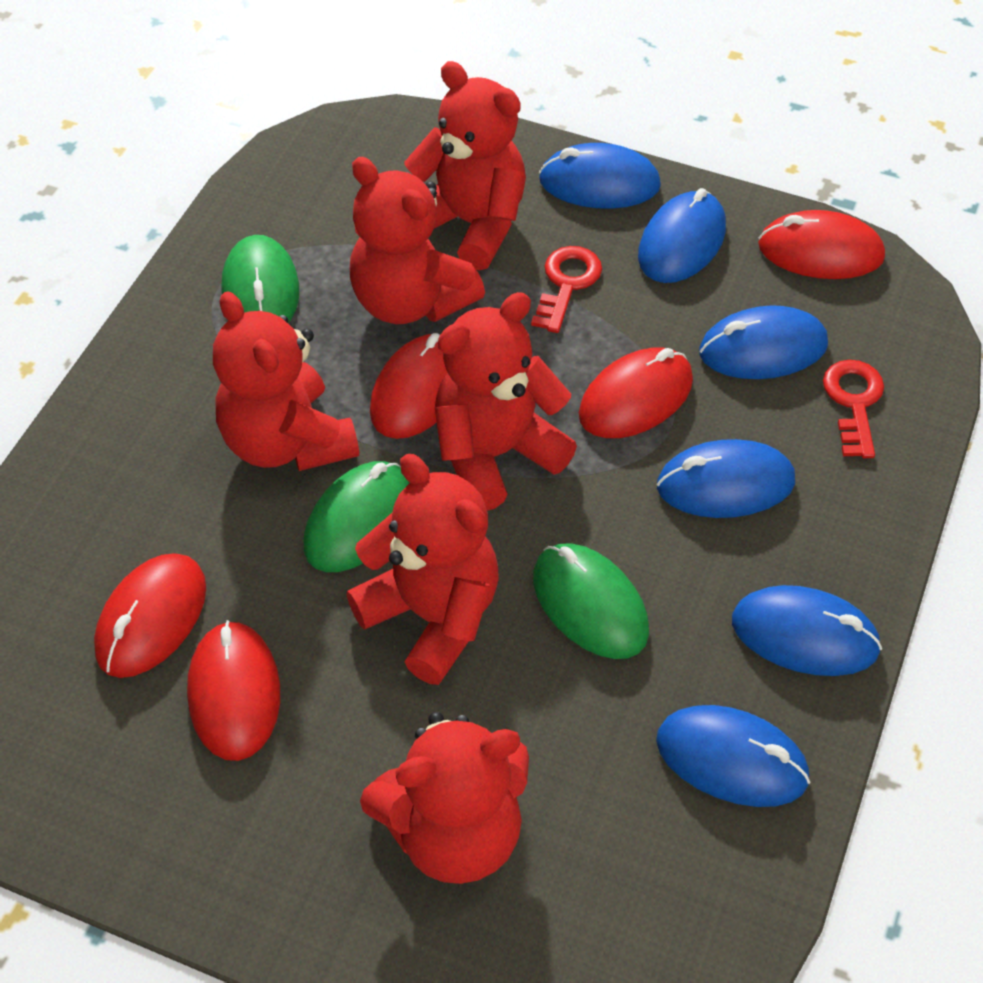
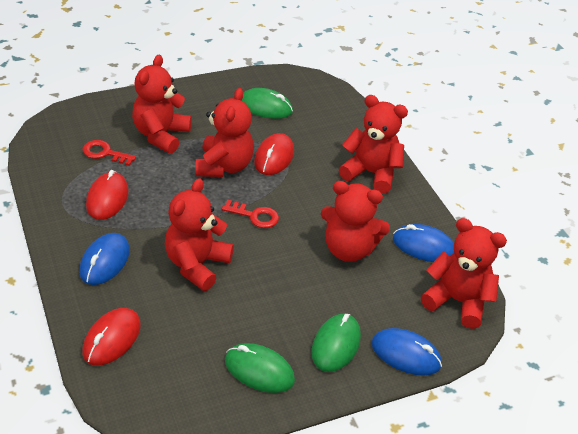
blue mouse: 6 -> 3
red mouse: 5 -> 3

